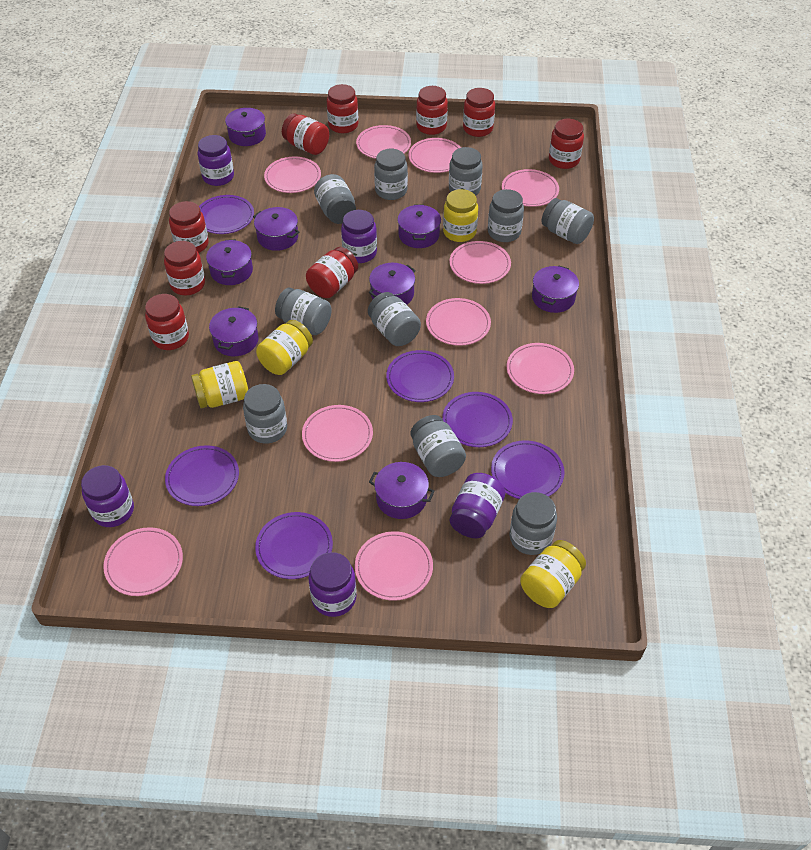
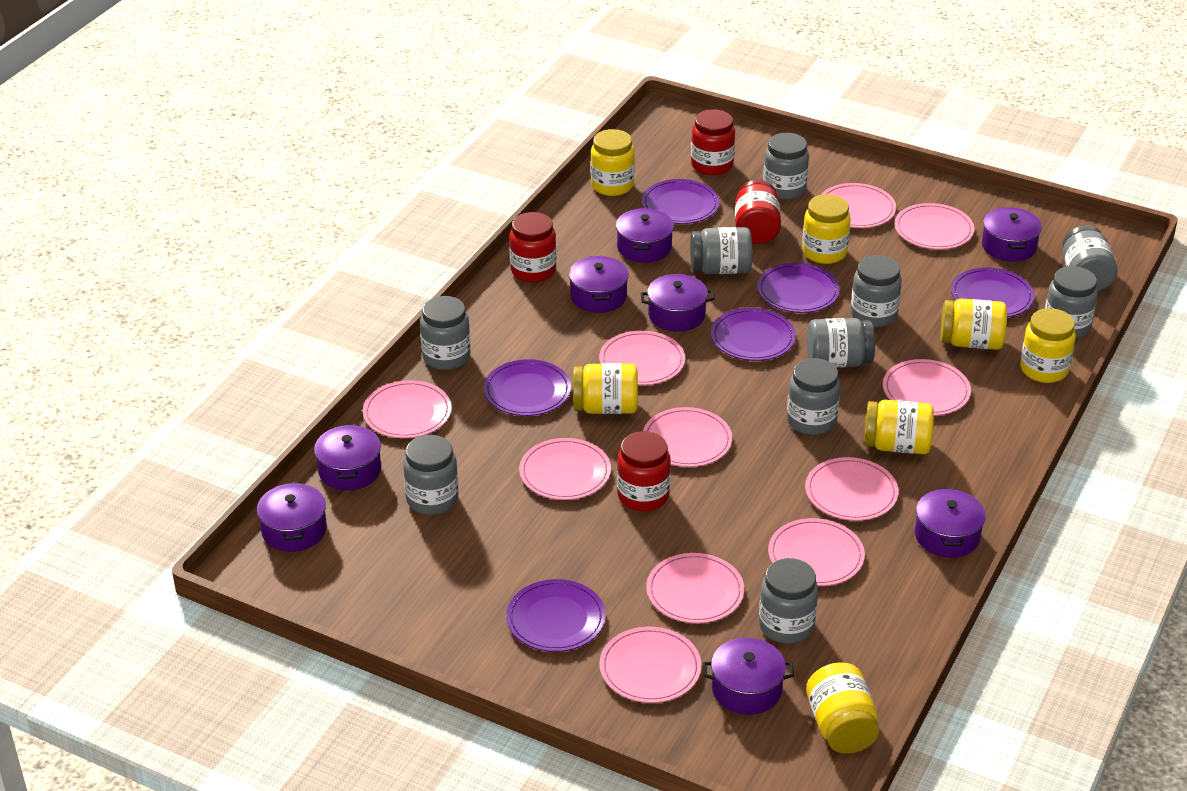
pink plate: 10 -> 11
purple jar: 5 -> 0
red jar: 9 -> 4
yellow jar: 4 -> 7

